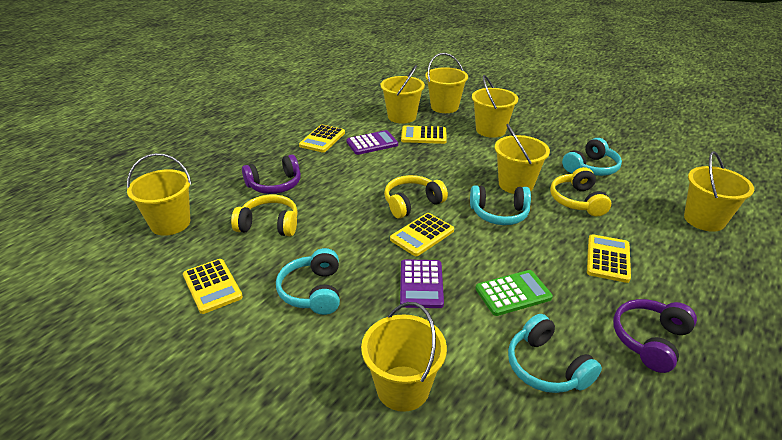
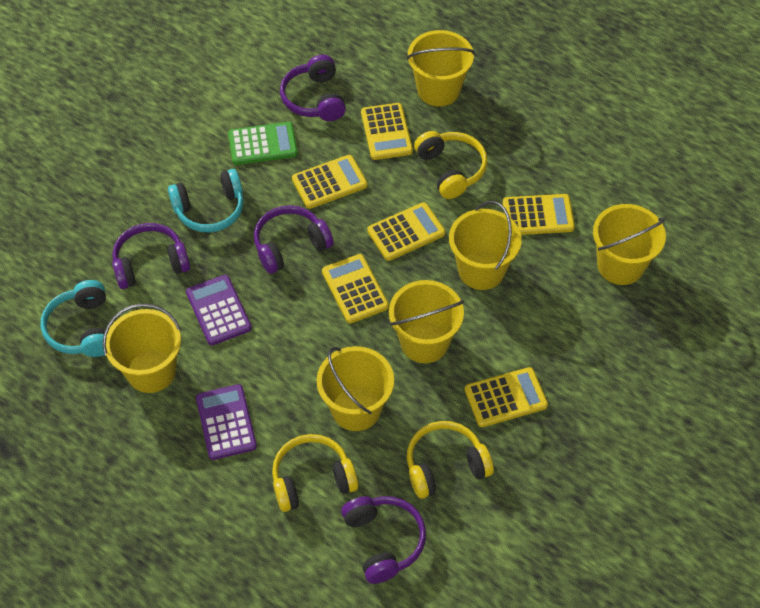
purple headphones: 2 -> 4
turquoise headphones: 4 -> 2
yellow bucket: 7 -> 6
yellow calculator: 5 -> 6

